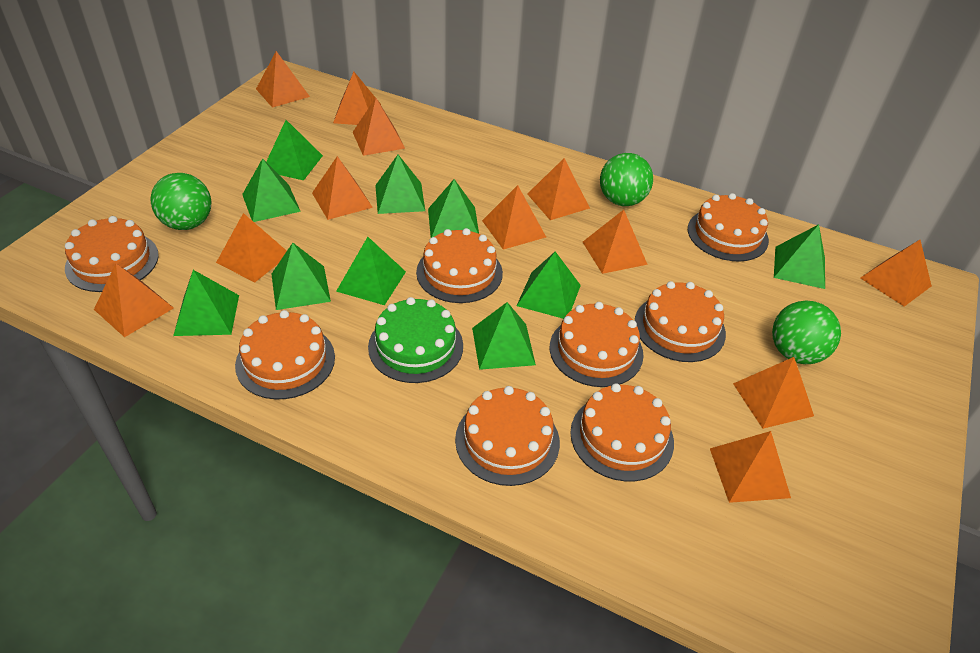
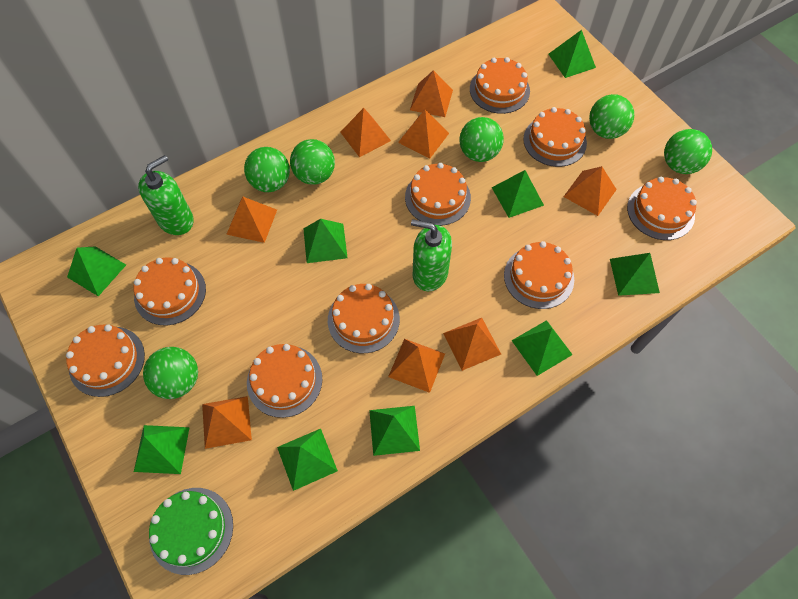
green ball: 3 -> 6
green pyramid: 10 -> 9
green soap dispenser: 0 -> 2
orange cake: 8 -> 9
orange pyramid: 12 -> 8

